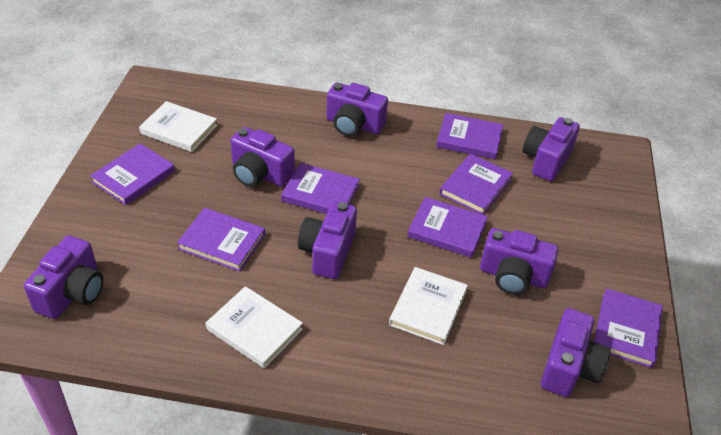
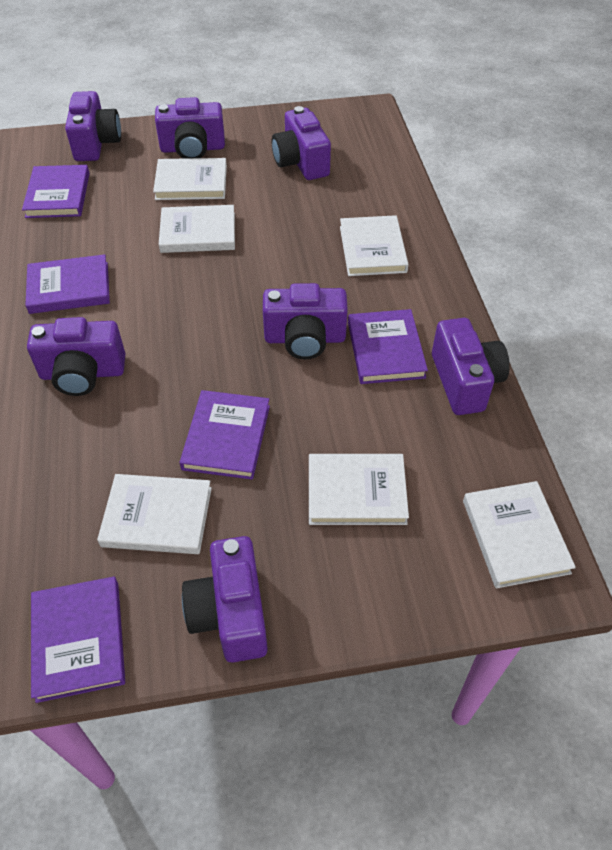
purple book: 7 -> 5
white book: 3 -> 6

